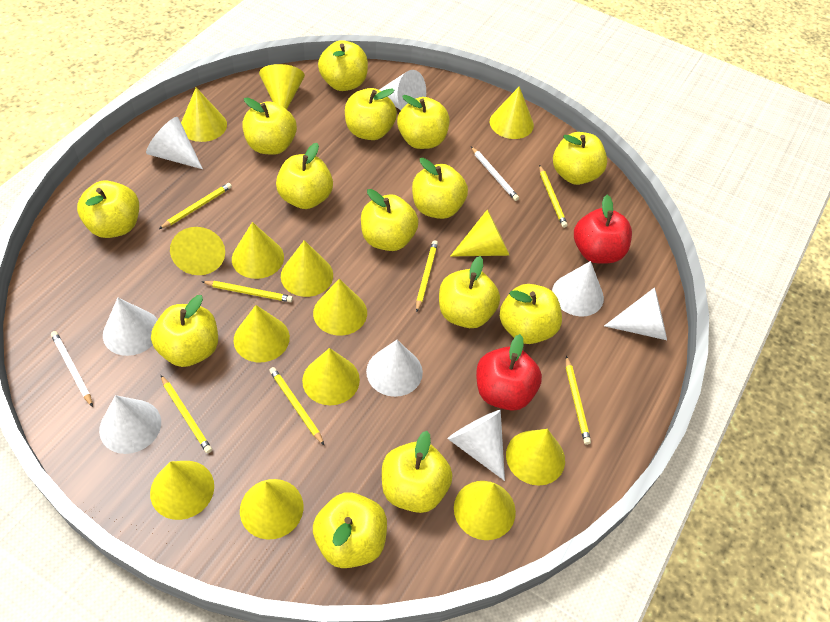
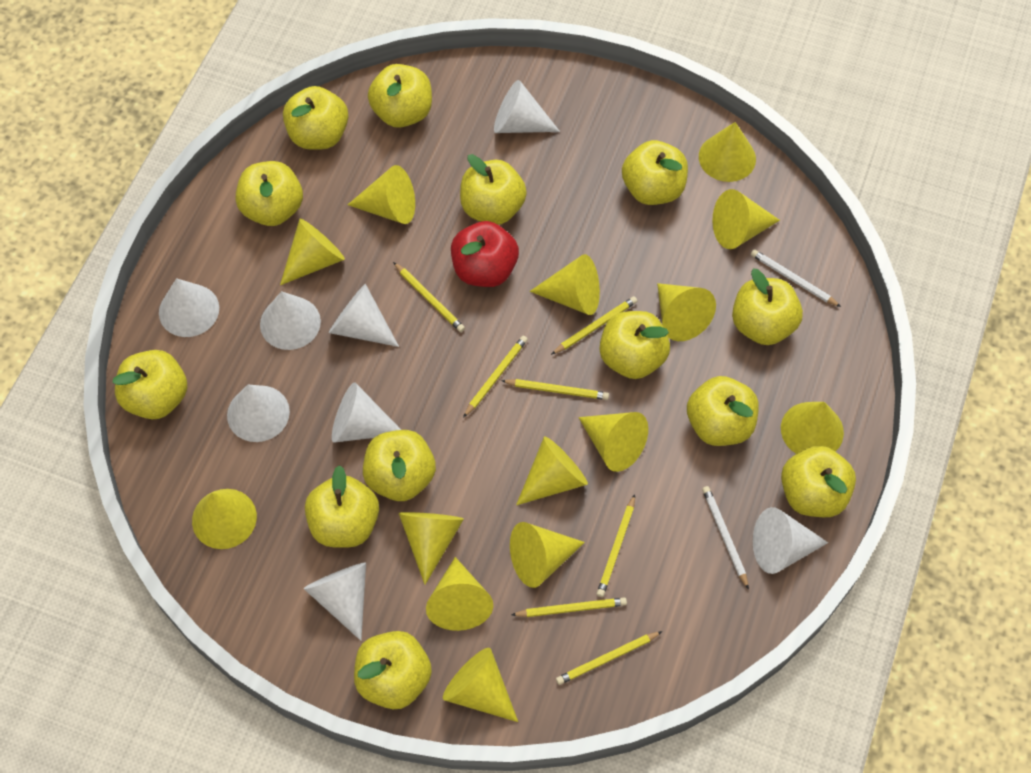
red apple: 2 -> 1
yellow apple: 14 -> 13

